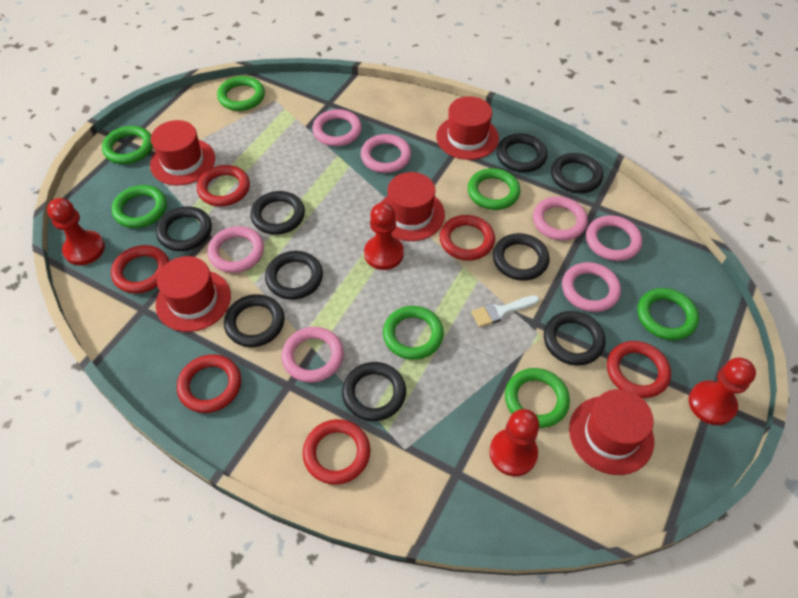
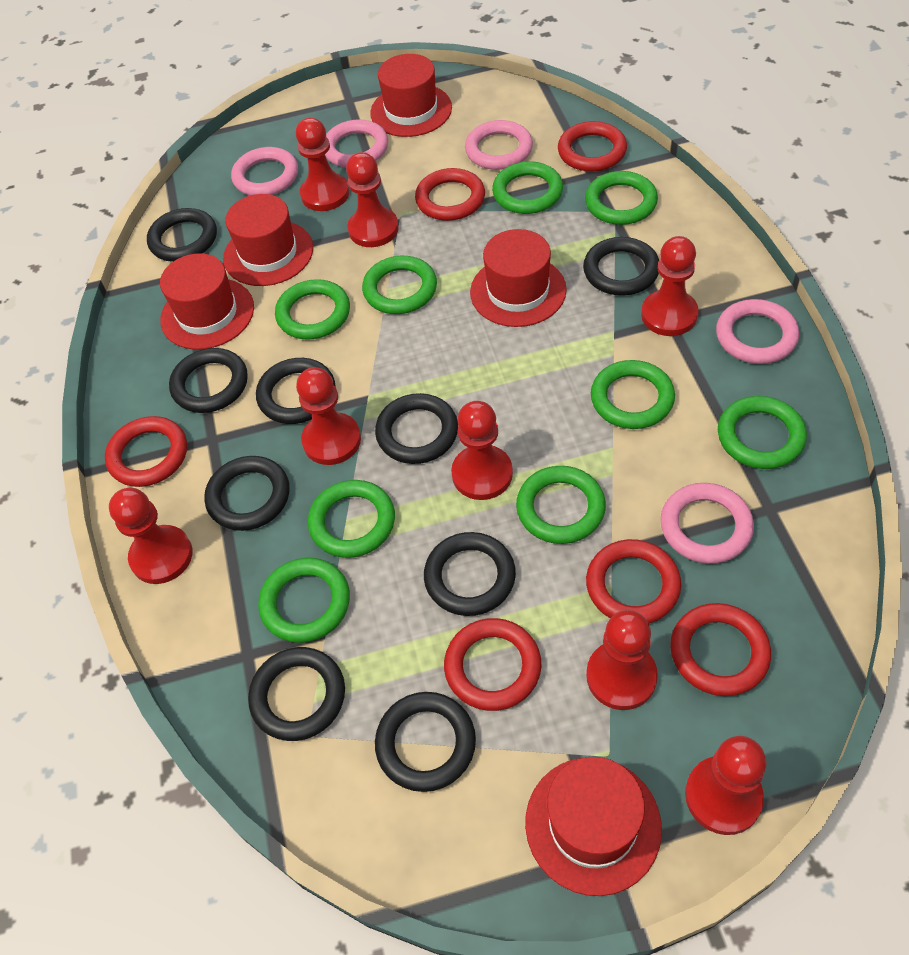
green ring: 7 -> 9
pink ring: 7 -> 5
red pawn: 4 -> 8
white brush: 1 -> 0

